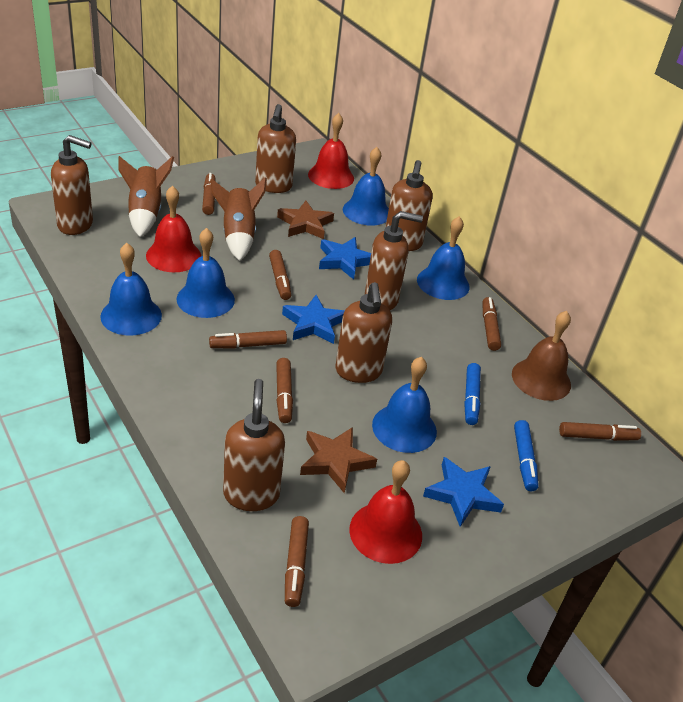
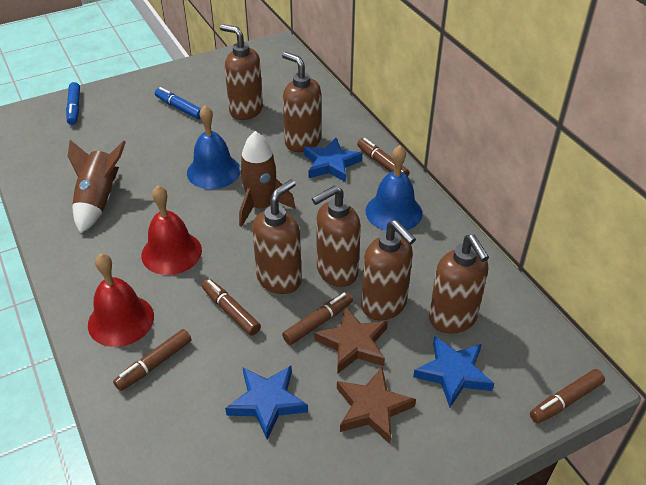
blue bell: 5 -> 2
brown bell: 1 -> 0
brown marker: 7 -> 5
red bell: 3 -> 2

